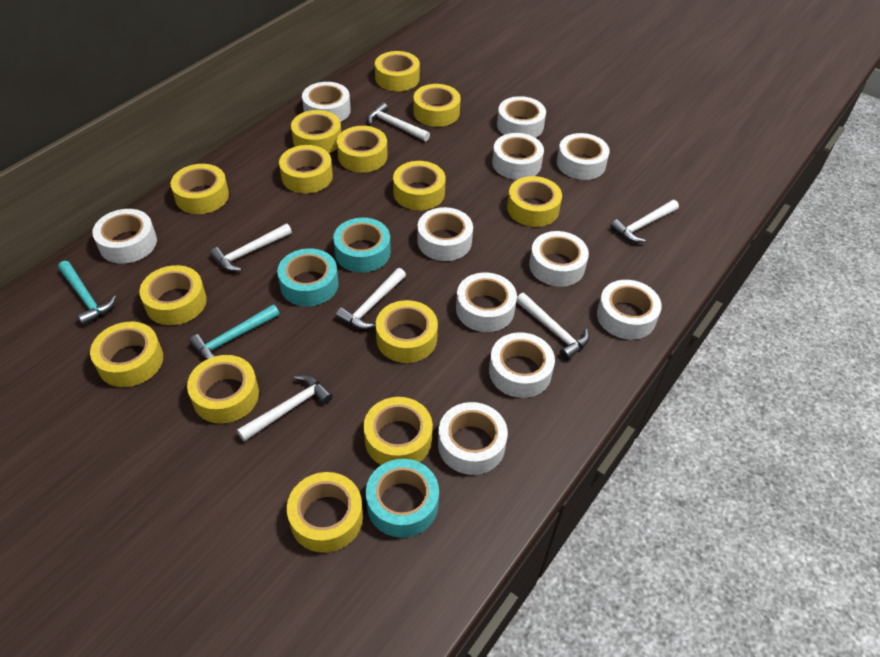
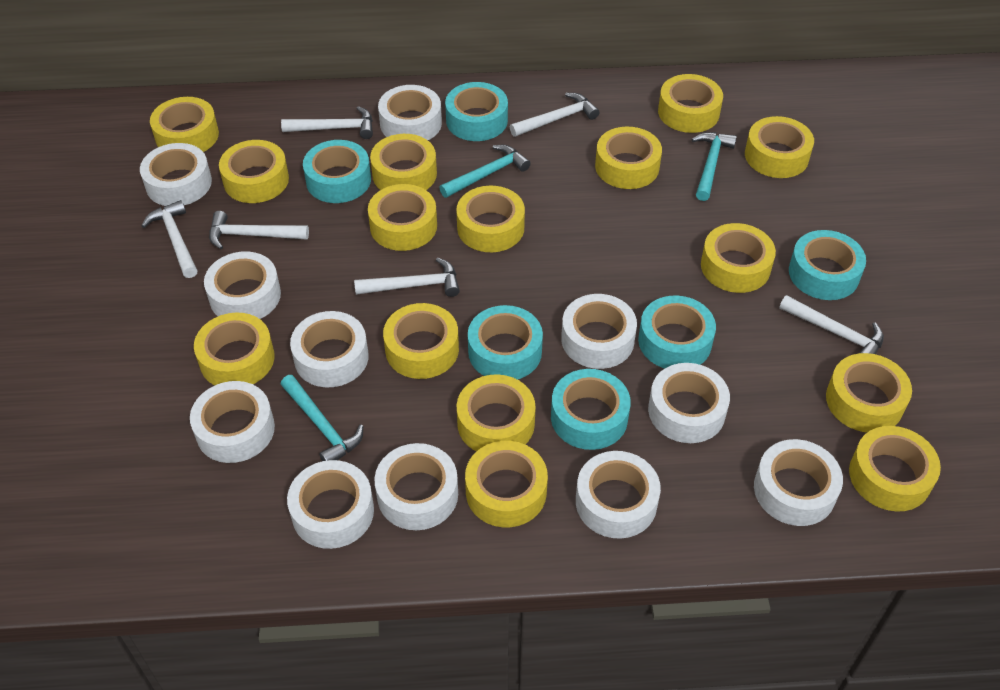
turquoise hammer: 2 -> 3
turquoise tape: 3 -> 6
yellow tape: 14 -> 15

